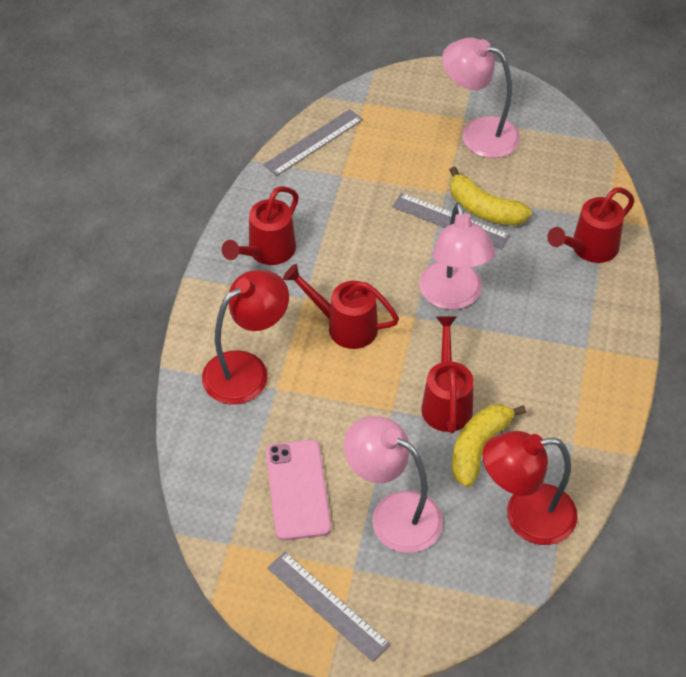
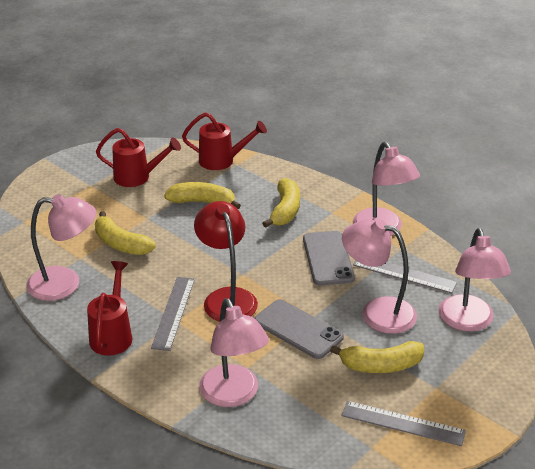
grey phone: 0 -> 2
pink lamp: 3 -> 5
pink phone: 1 -> 0
red lamp: 2 -> 1
red watering can: 4 -> 3
yellow banana: 2 -> 4

